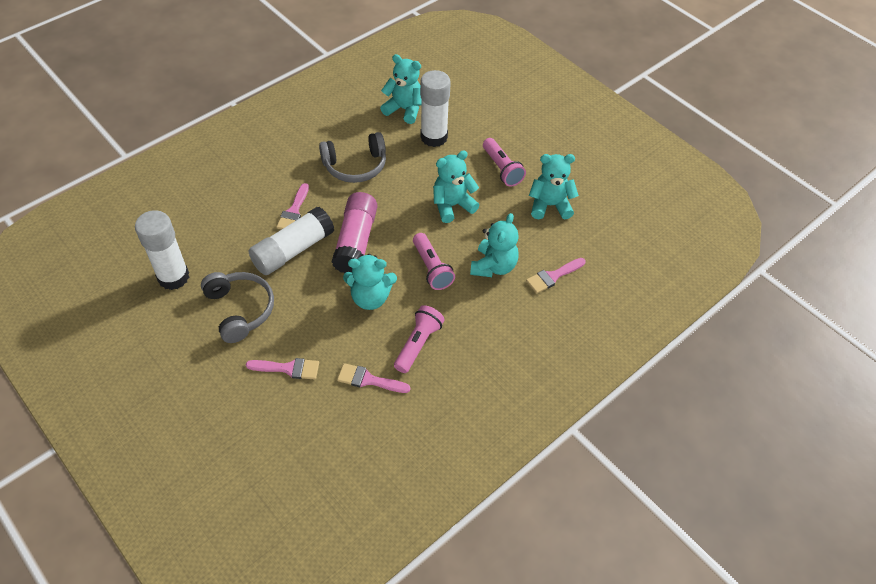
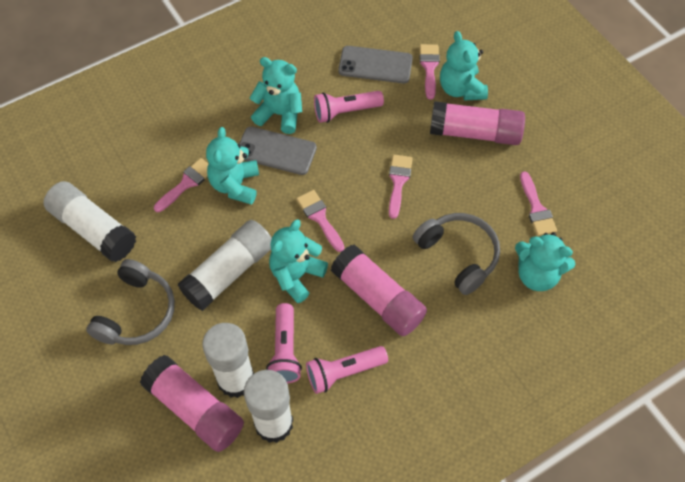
grey phone: 0 -> 2
pink brush: 4 -> 5
pink glue stick: 1 -> 3
white glue stick: 3 -> 4

